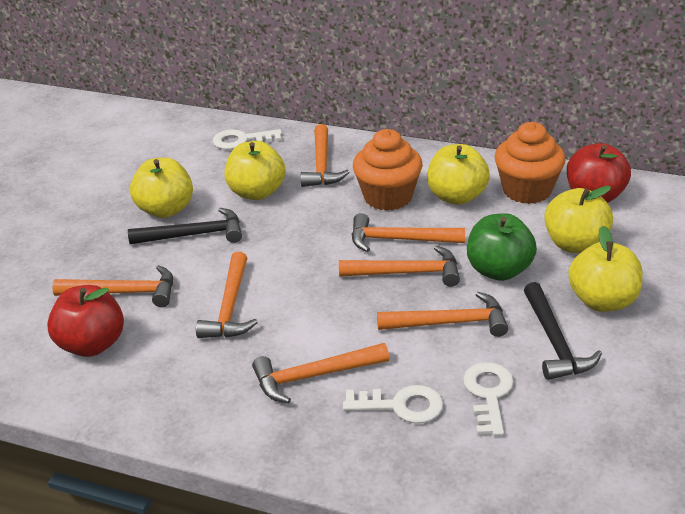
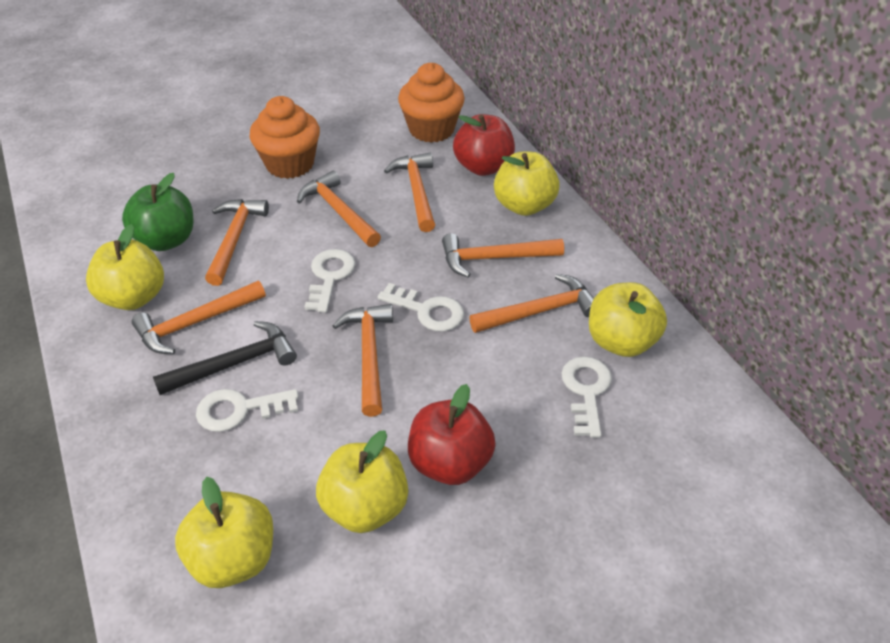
black hammer: 2 -> 1
white key: 3 -> 4

